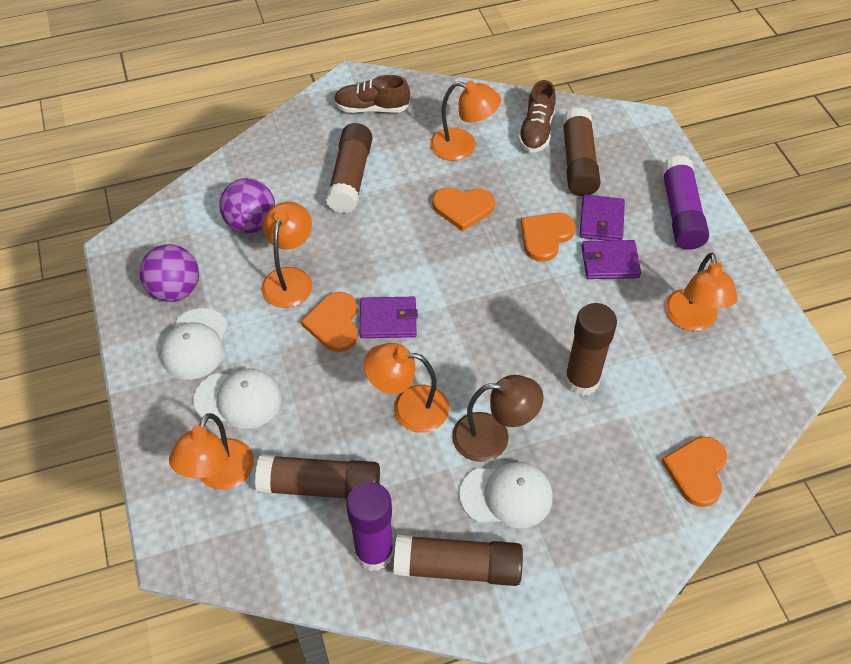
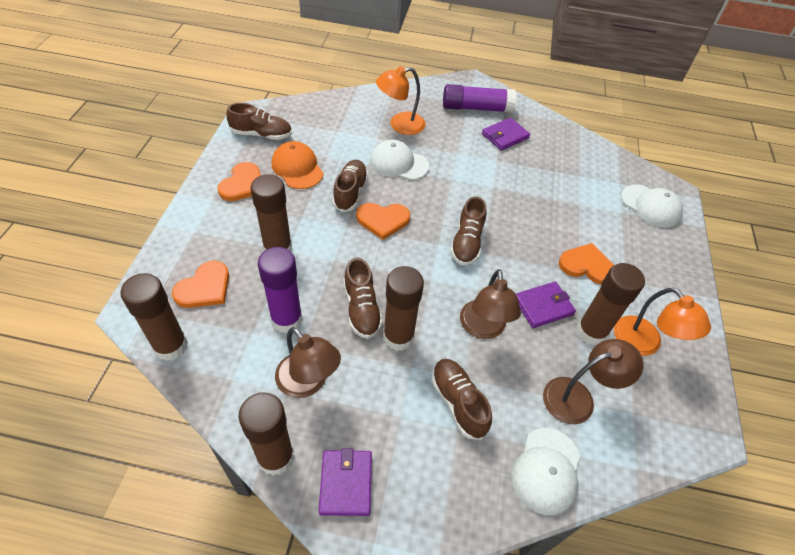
brown lamp: 1 -> 3
brown shoe: 2 -> 5
orange cap: 0 -> 1
orange lamp: 5 -> 2
purple ball: 2 -> 0

